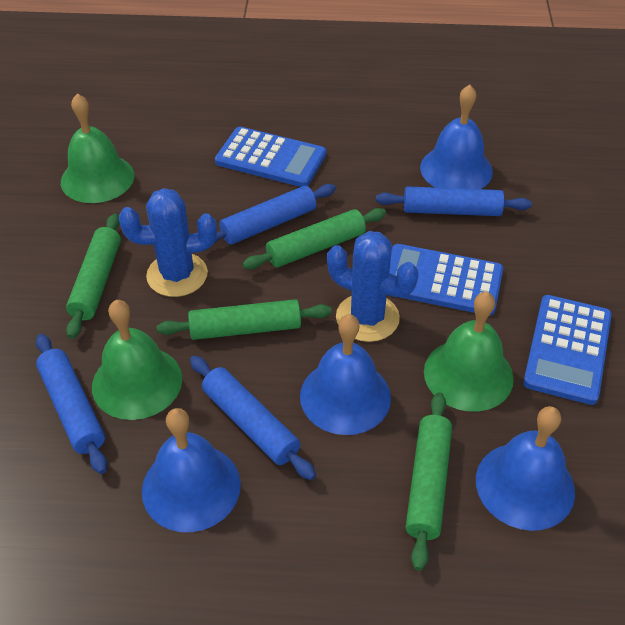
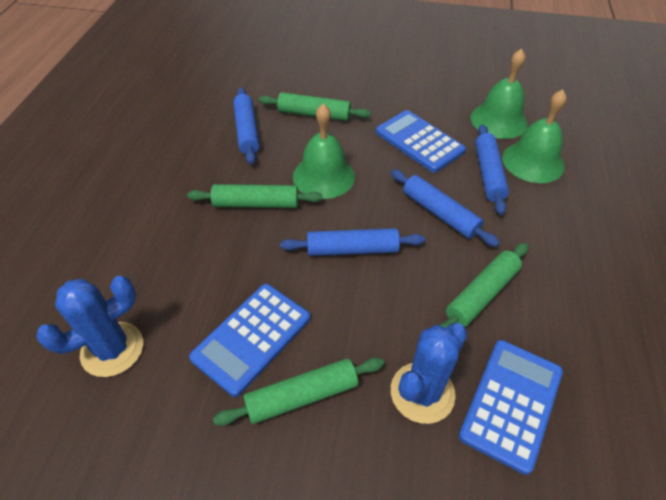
blue bell: 4 -> 0

